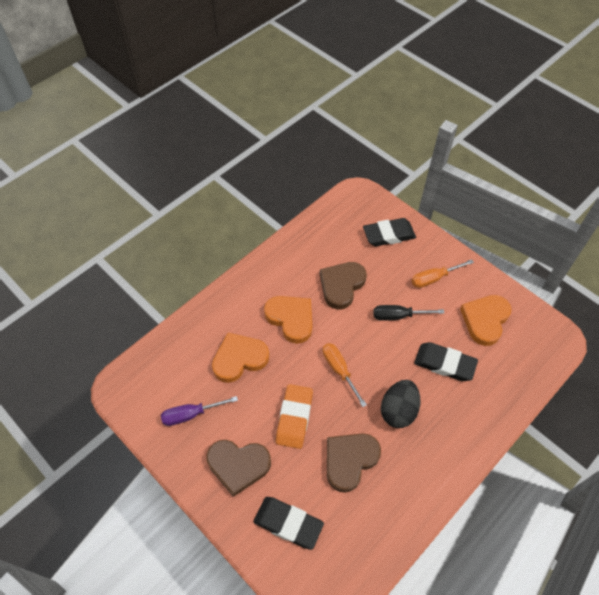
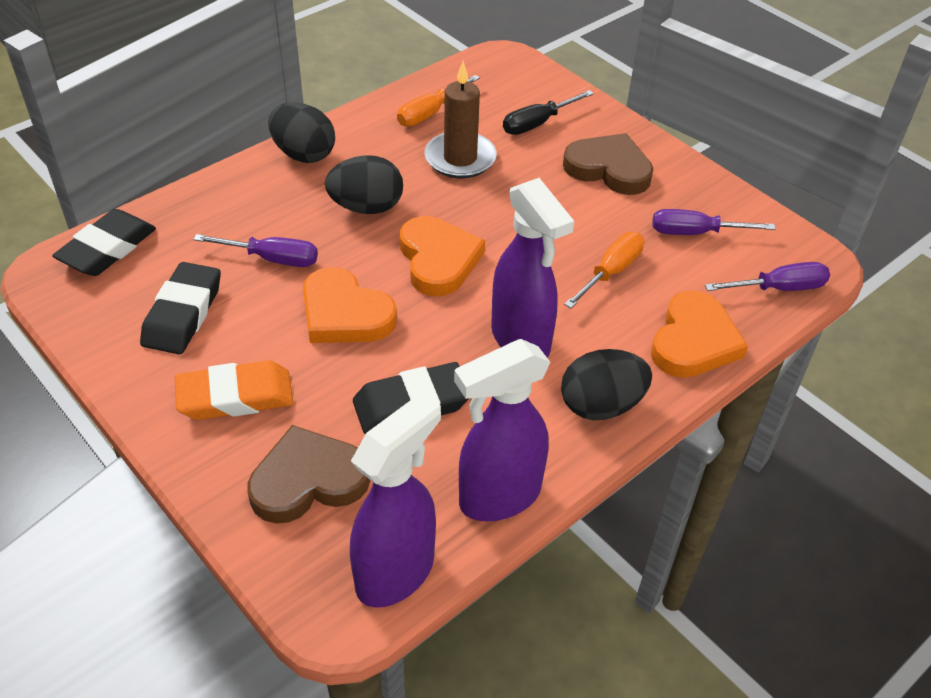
black egg: 1 -> 3
brown candle: 0 -> 1
brown heart: 3 -> 2
purple screwdriver: 1 -> 3
purple spray bottle: 0 -> 3

